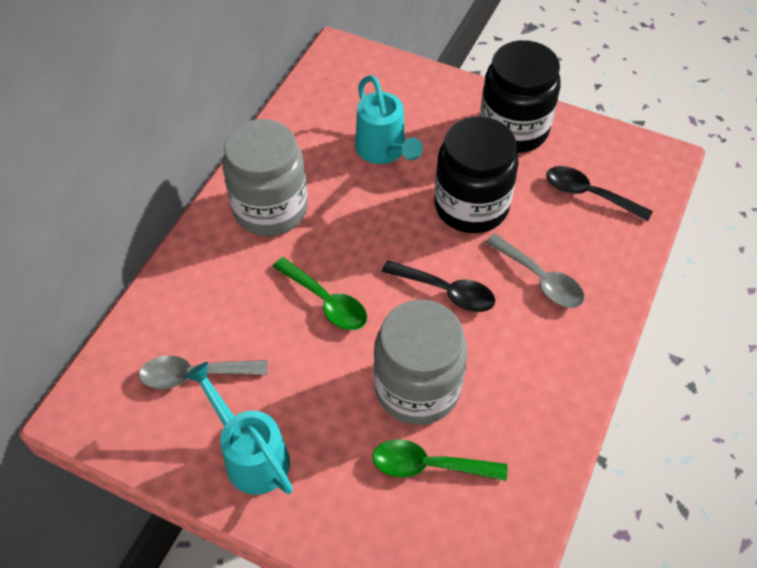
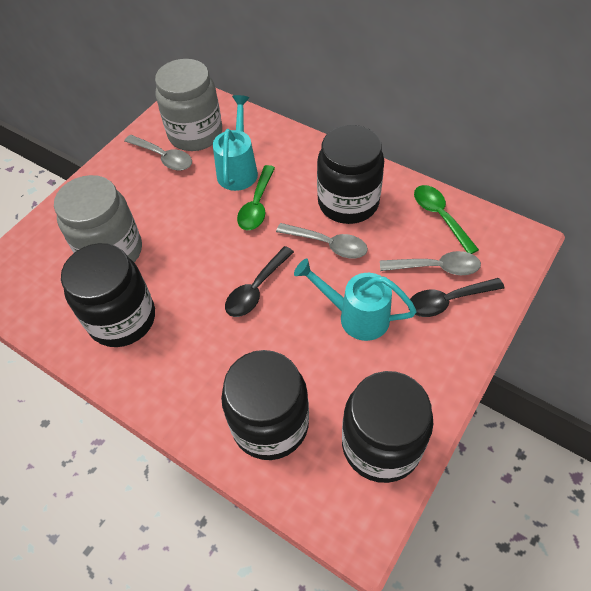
black jar: 2 -> 4
grey spoon: 2 -> 3

